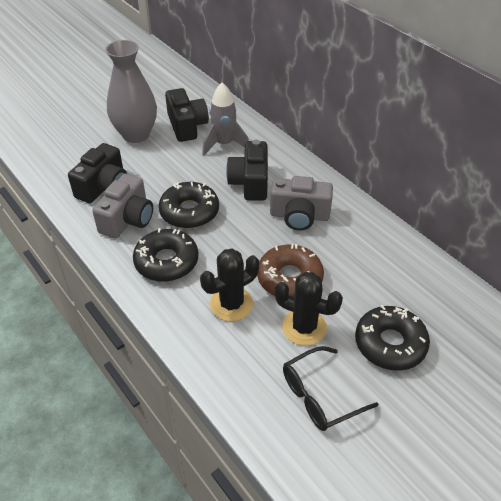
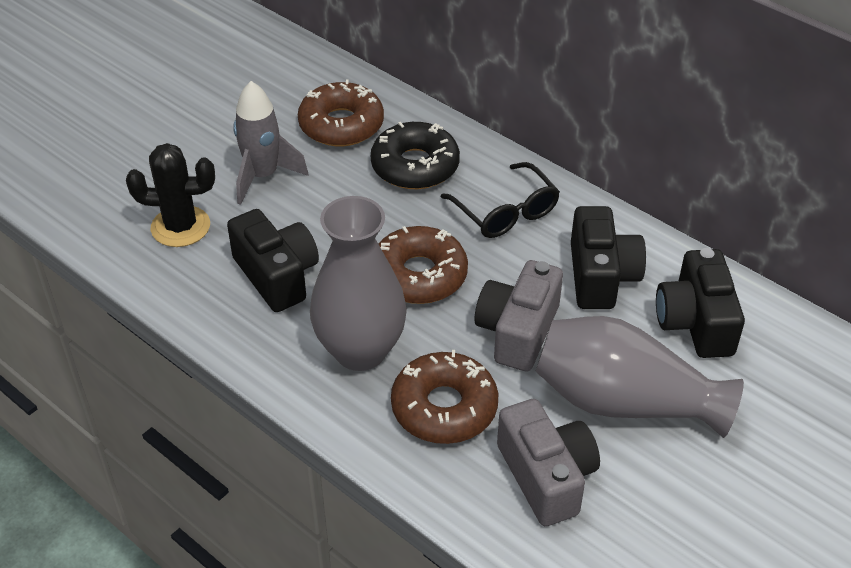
black cactus: 2 -> 1
black donut: 3 -> 1
brown donut: 1 -> 3
grey vase: 1 -> 2

